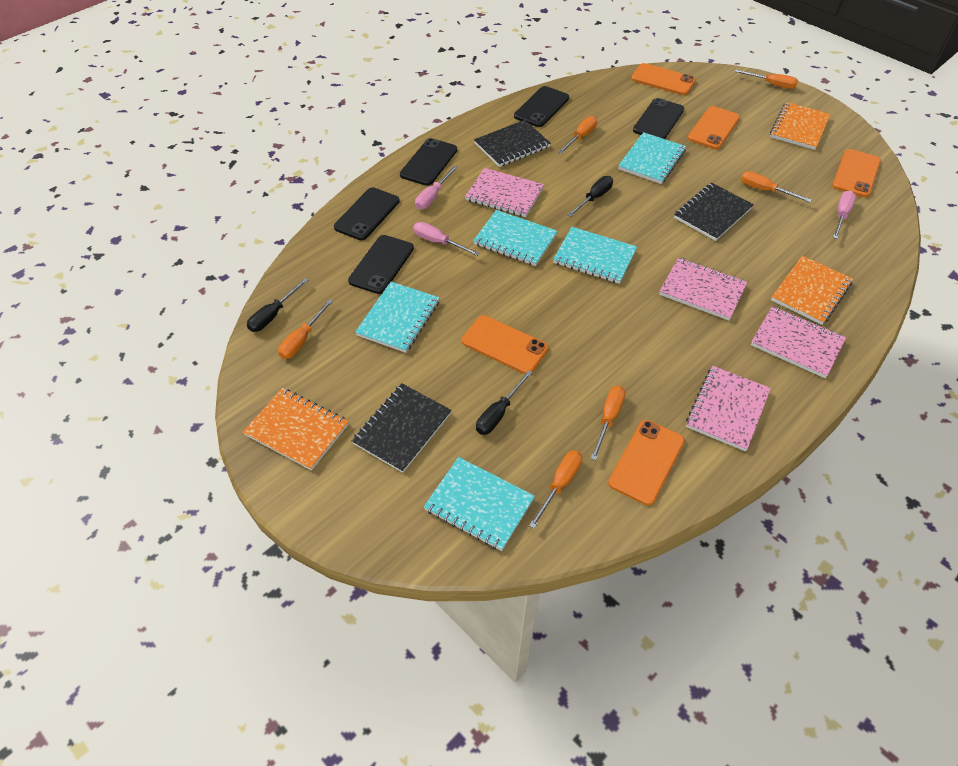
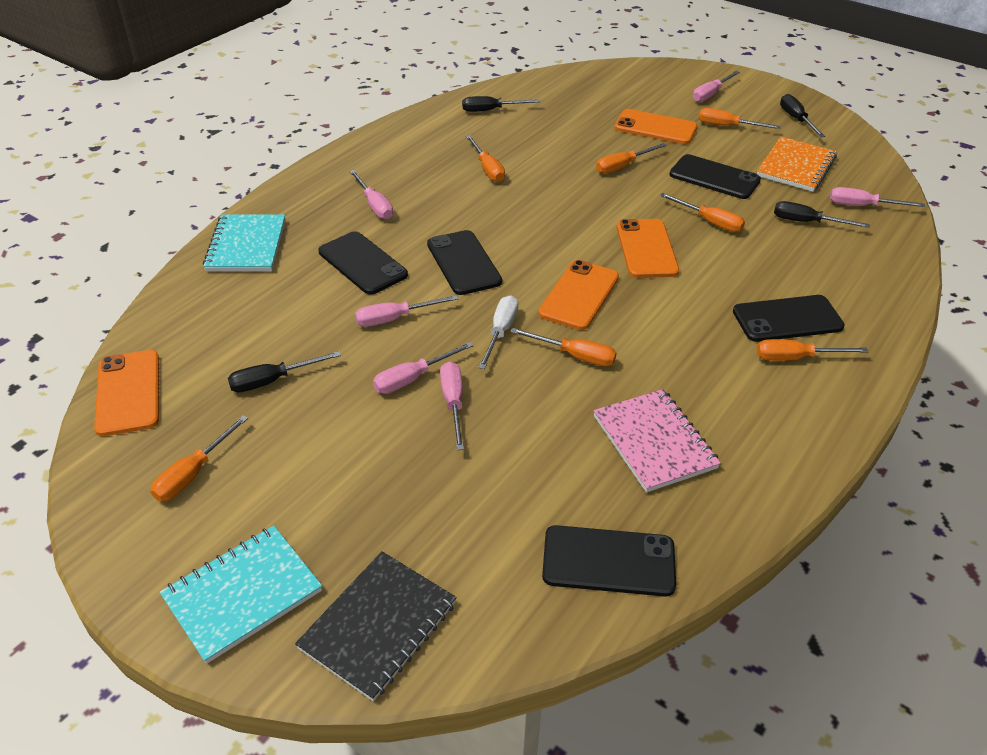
black notebook: 3 -> 1
black screwdriver: 3 -> 4
orange notebook: 3 -> 1
orange phone: 5 -> 4
orange screwdriver: 6 -> 7
pink notebook: 4 -> 1
pink screwdriver: 3 -> 6
turquoise notebook: 5 -> 2
white screwdriver: 0 -> 1

